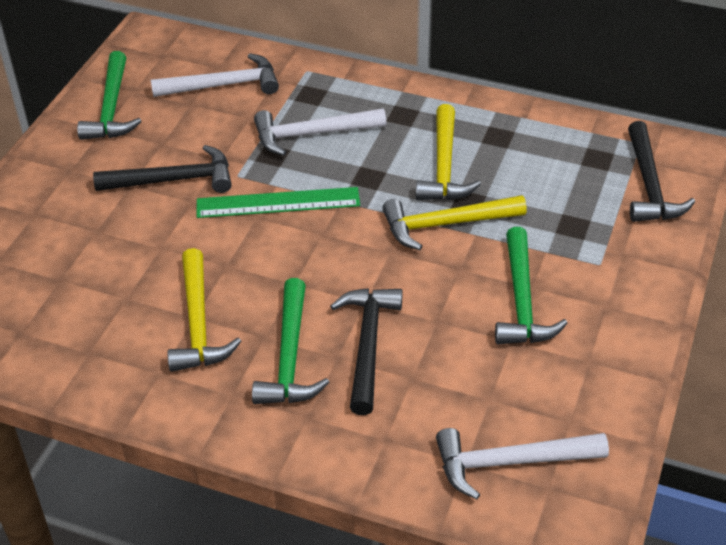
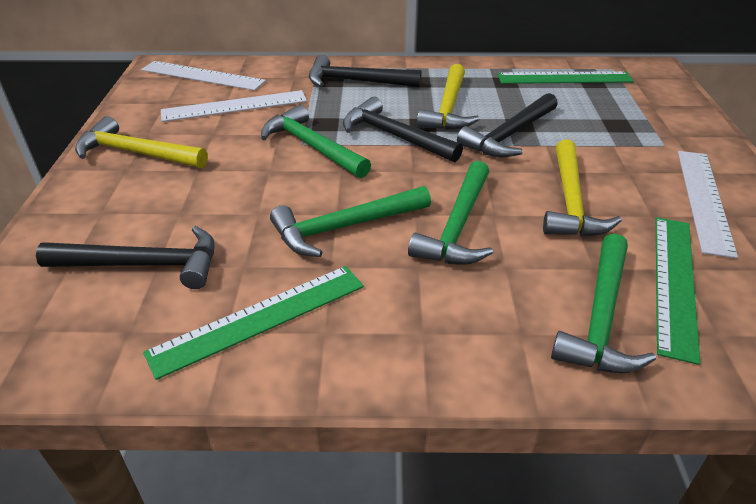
black hammer: 3 -> 4
green hammer: 3 -> 4
green ruler: 1 -> 3
white hammer: 3 -> 0
white ruler: 0 -> 3

